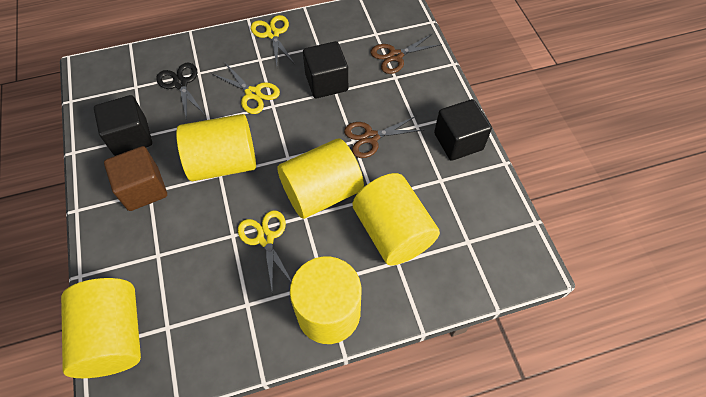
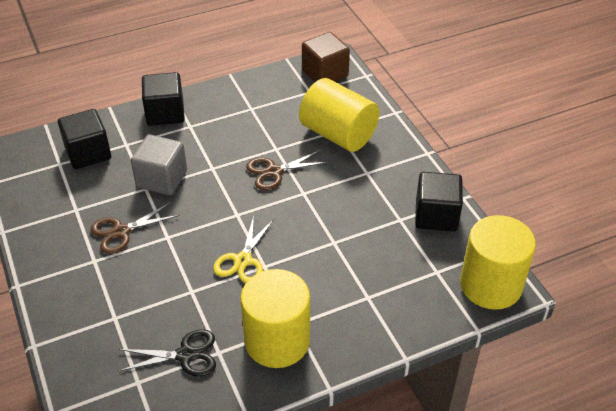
grey cube: 0 -> 1
yellow cylinder: 5 -> 3
yellow scissors: 3 -> 1

